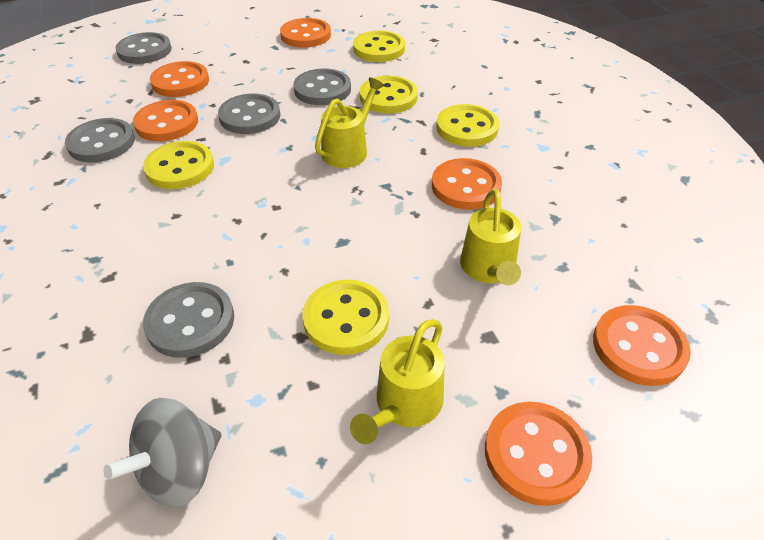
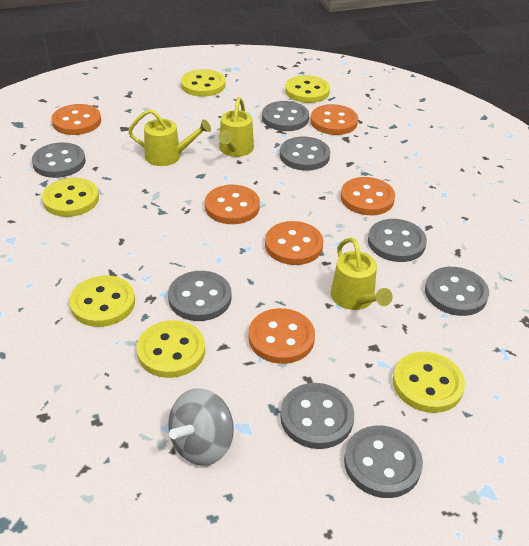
grey button: 5 -> 8
yellow button: 5 -> 6

